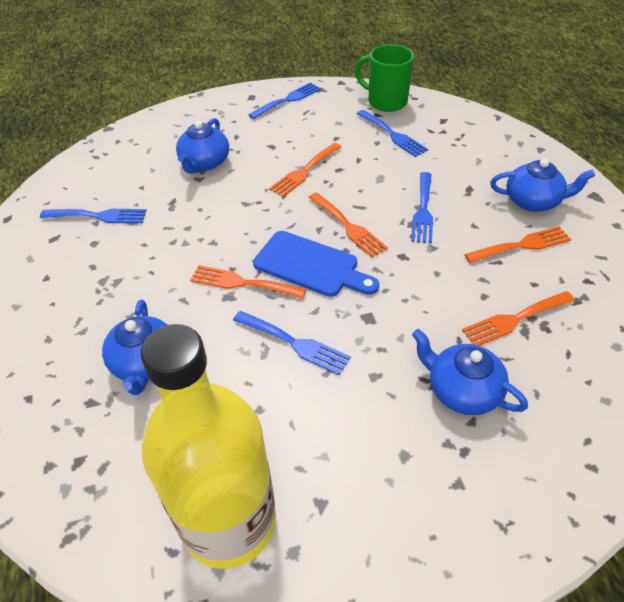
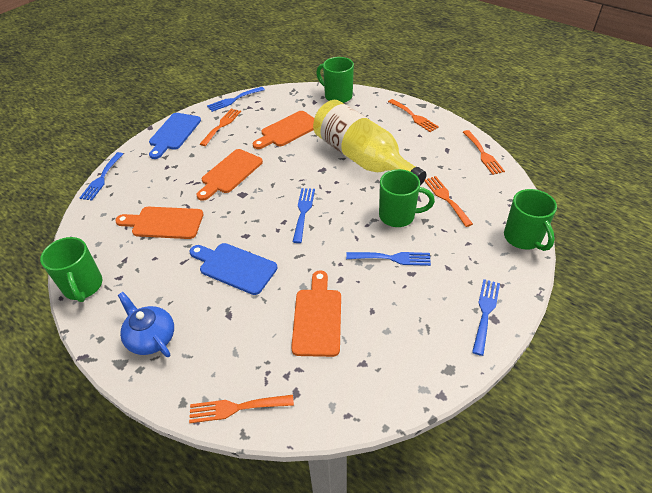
blue cutting board: 1 -> 2
blue teapot: 4 -> 1
green mug: 1 -> 4
orange cutting board: 0 -> 4

